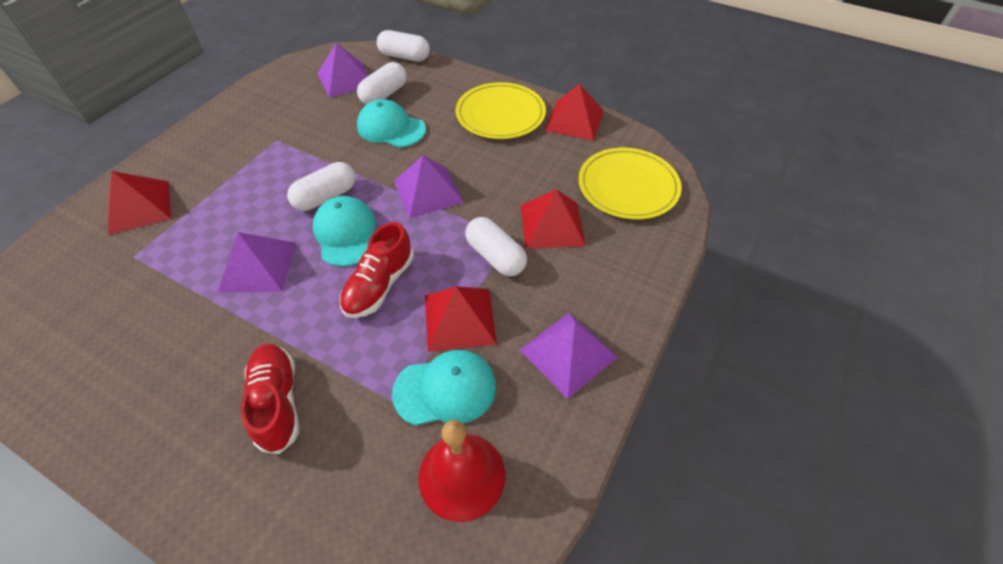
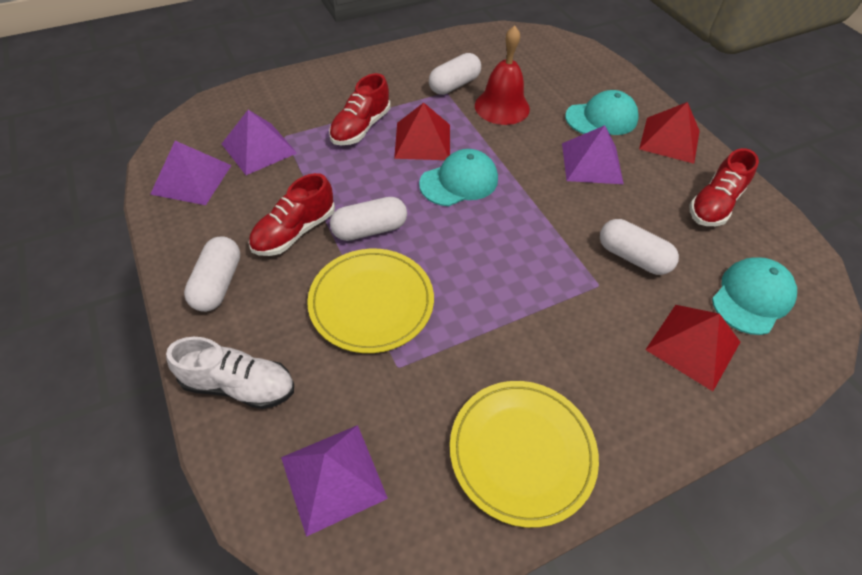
red pyramid: 4 -> 3
red shoe: 2 -> 3
white shoe: 0 -> 1

